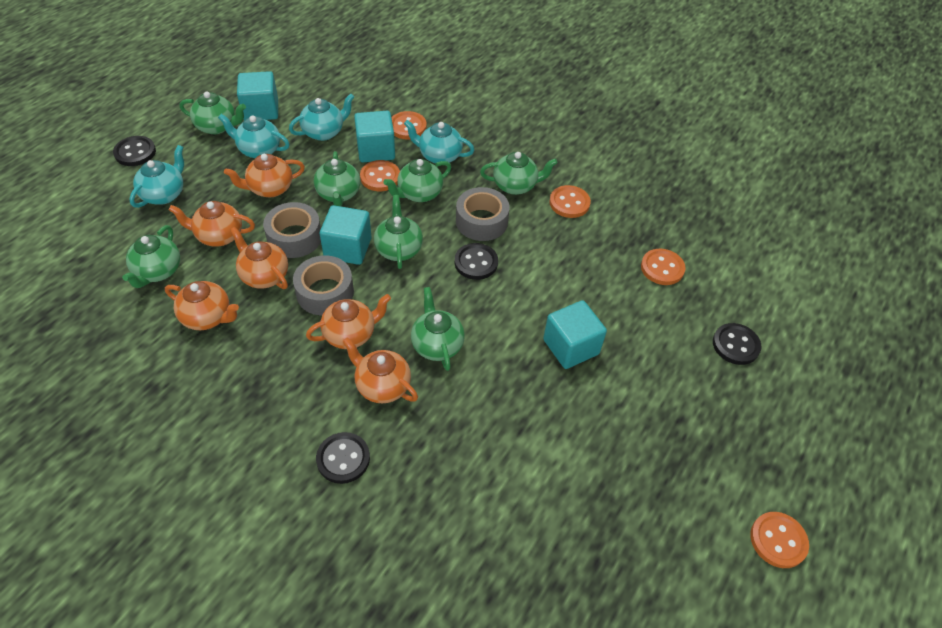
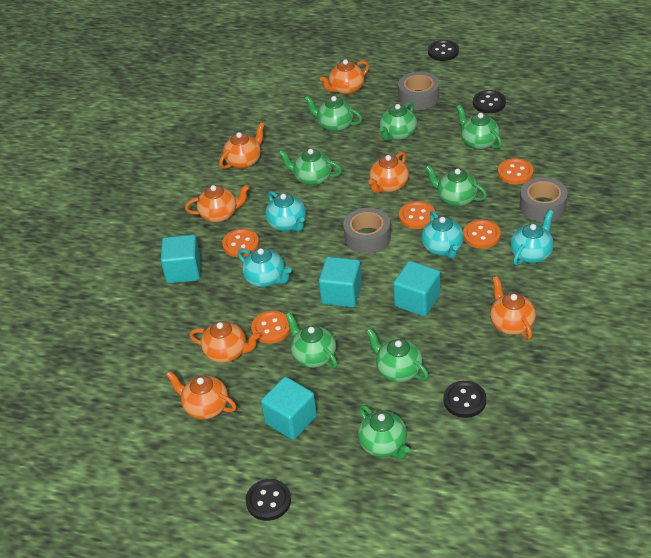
green teapot: 7 -> 8
orange teapot: 6 -> 7

